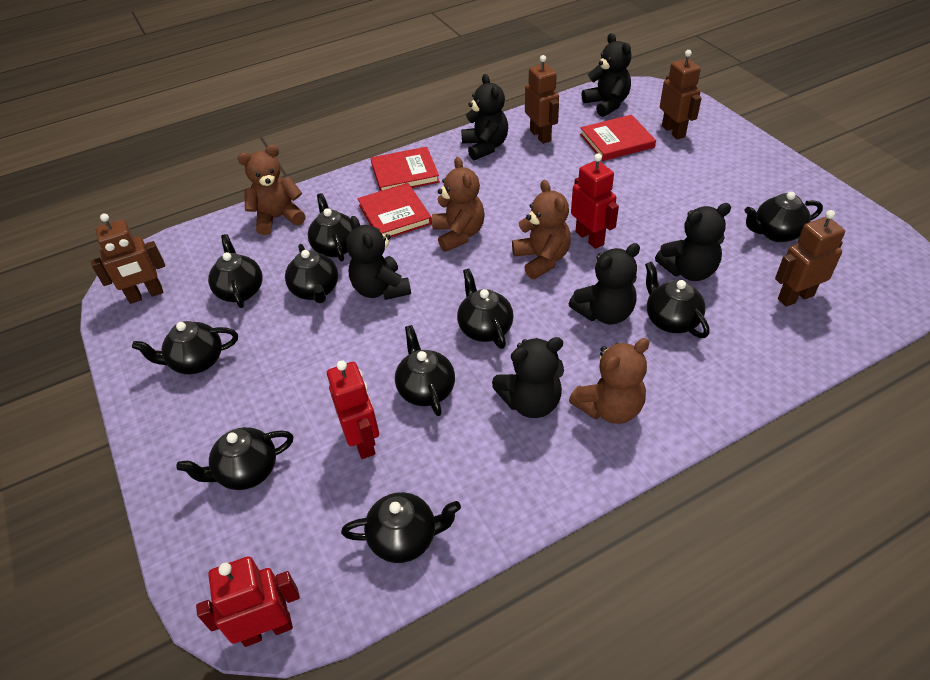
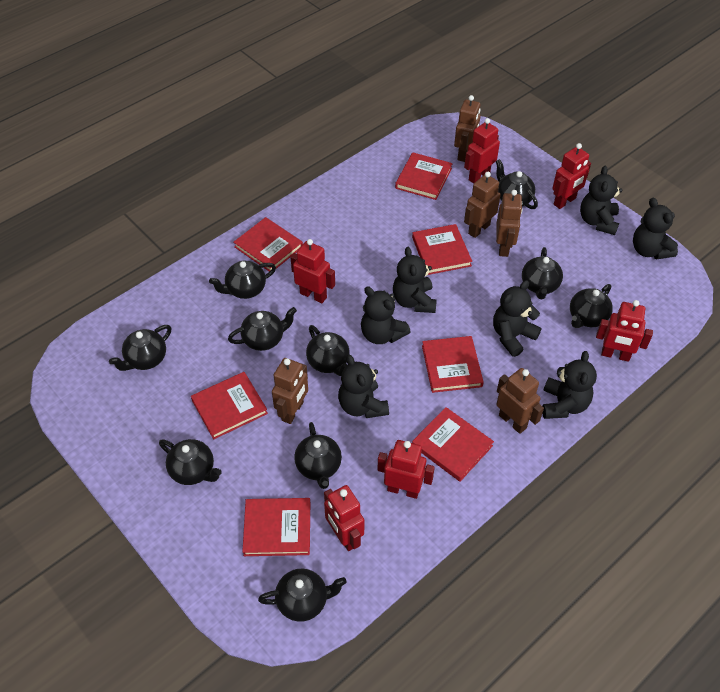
black teddy bear: 6 -> 7
brown robot: 4 -> 5
brown teddy bear: 4 -> 0
red book: 3 -> 7
red robot: 3 -> 6

